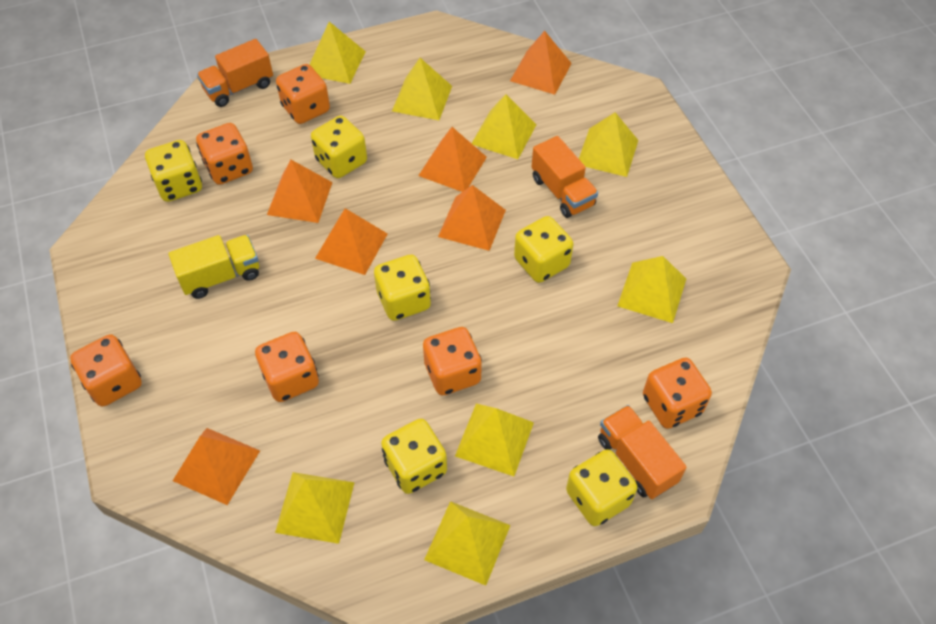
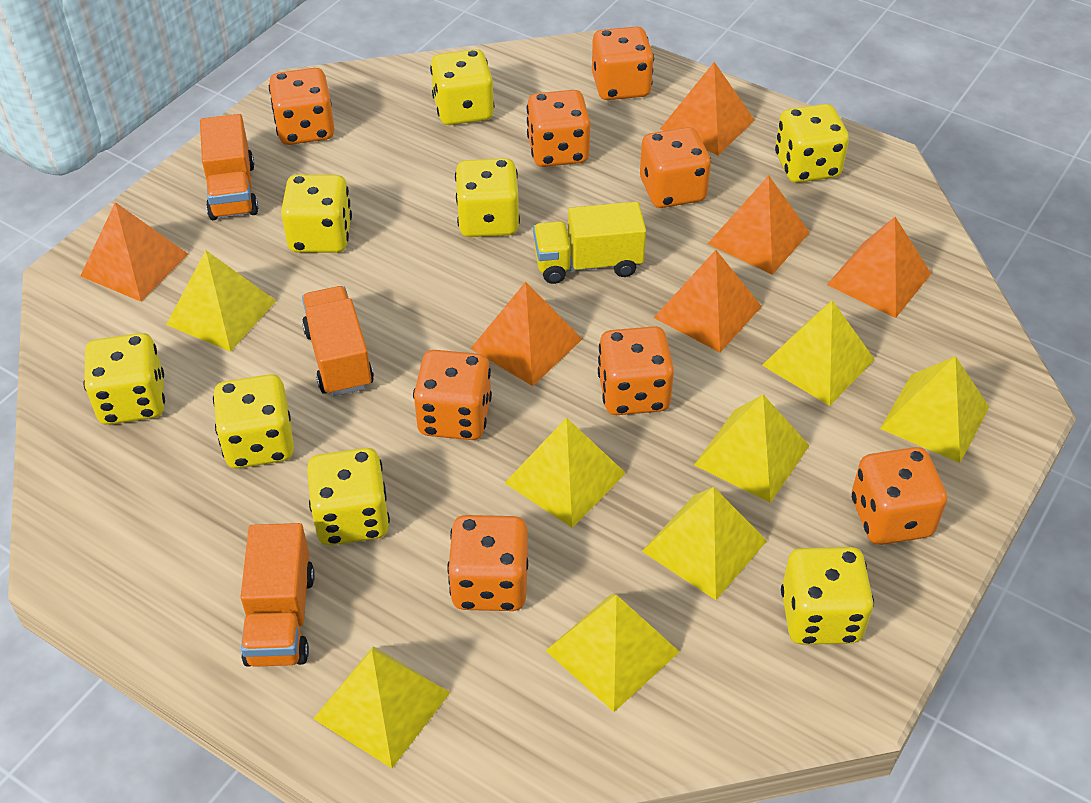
orange dice: 6 -> 8
yellow dice: 6 -> 8

